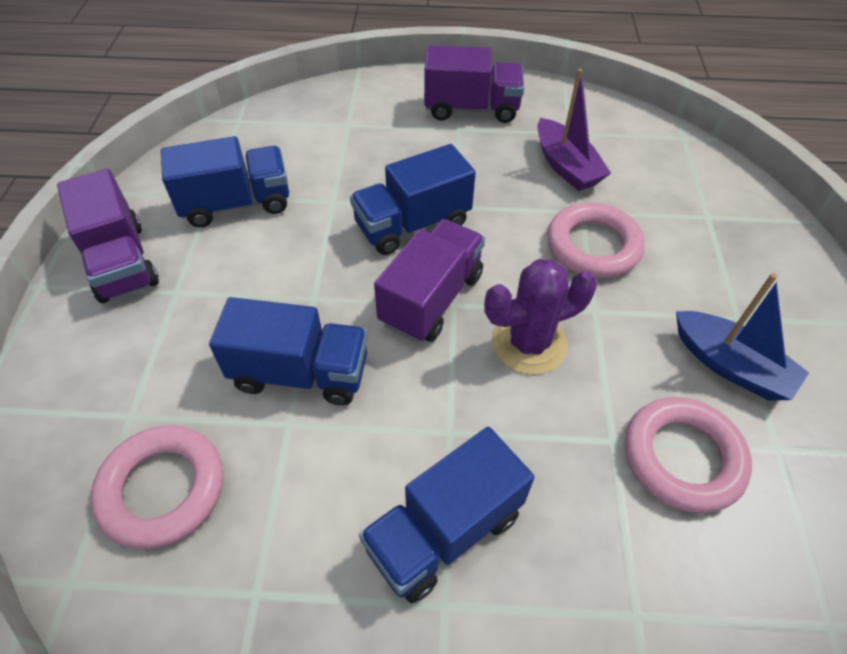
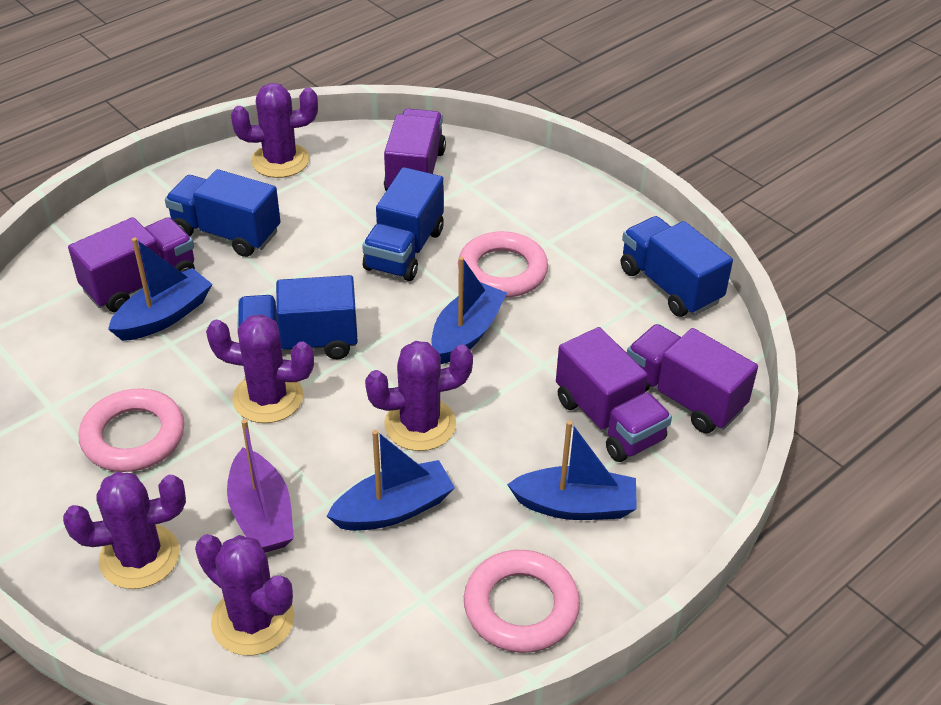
blue boat: 1 -> 4
purple cactus: 1 -> 5
purple truck: 3 -> 4

